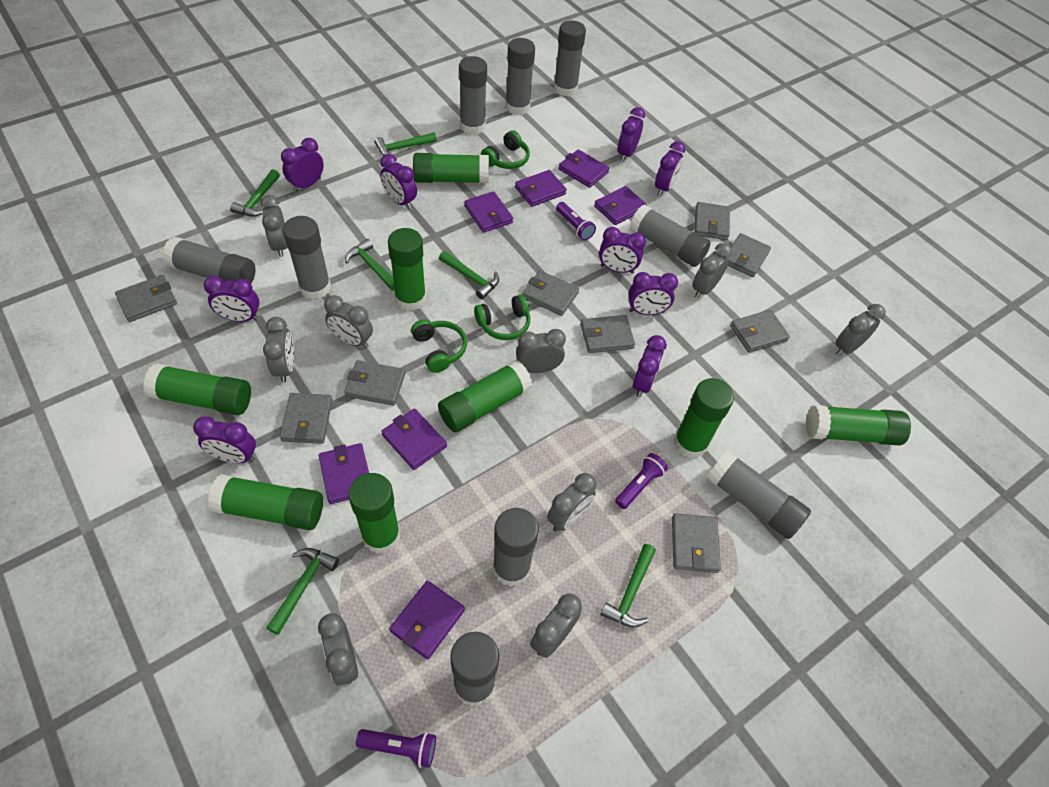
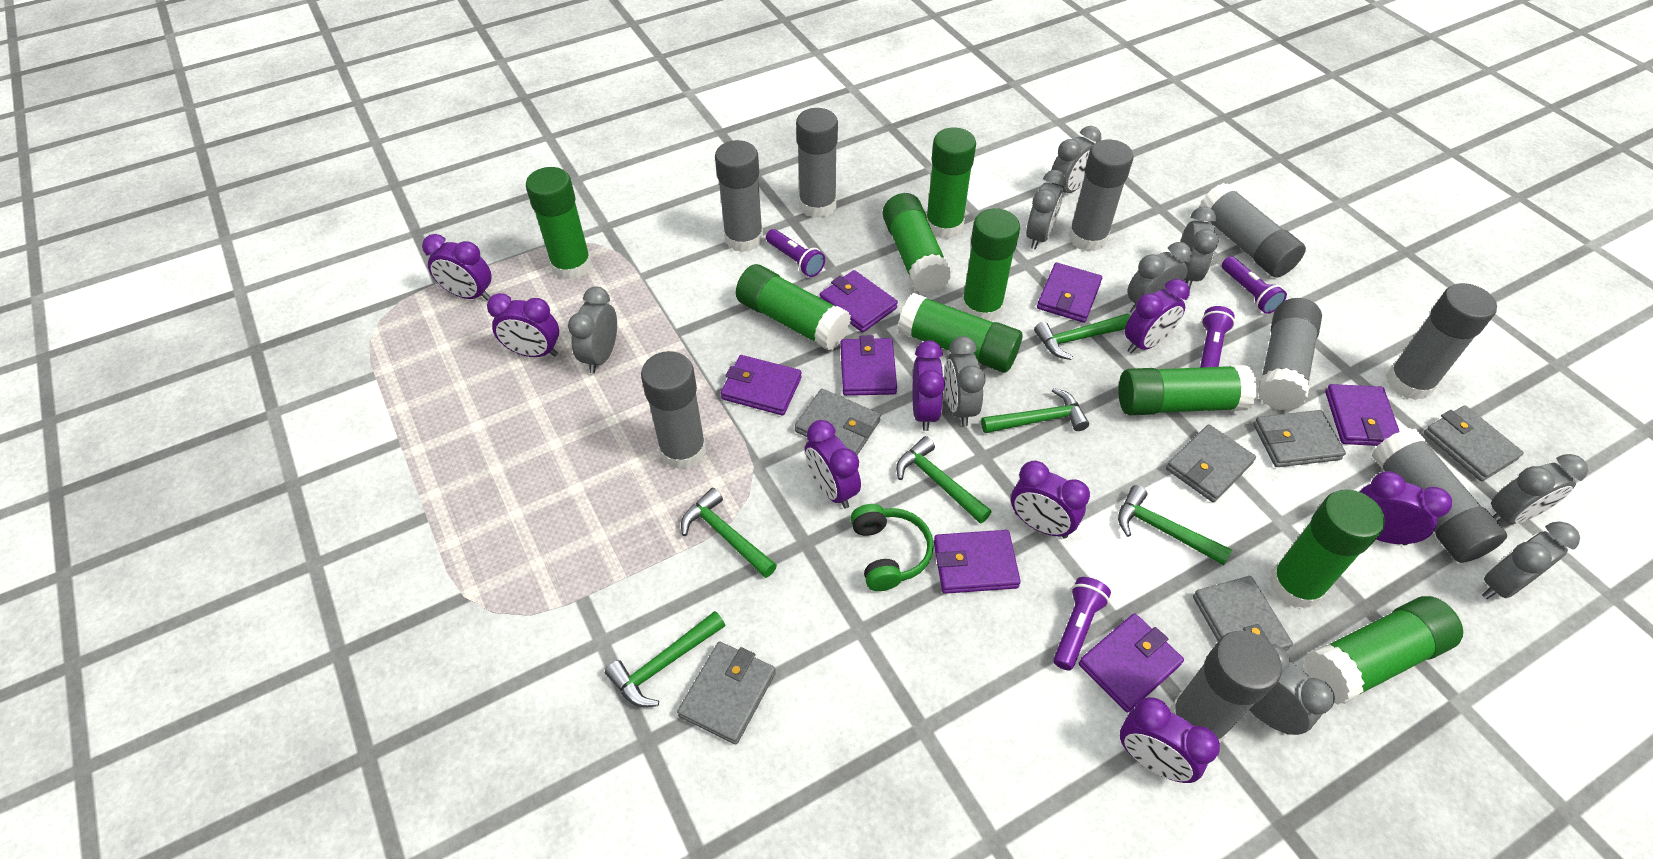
green glue stick: 8 -> 9
green headphones: 3 -> 1
grey wallet: 9 -> 6
purple clock: 9 -> 8
purple flashlight: 3 -> 4

